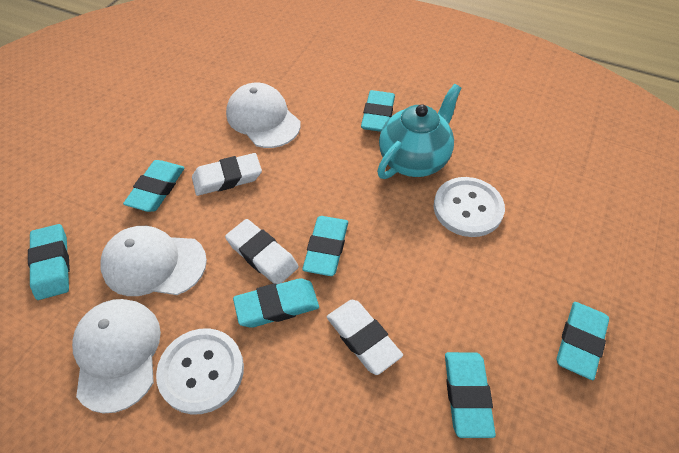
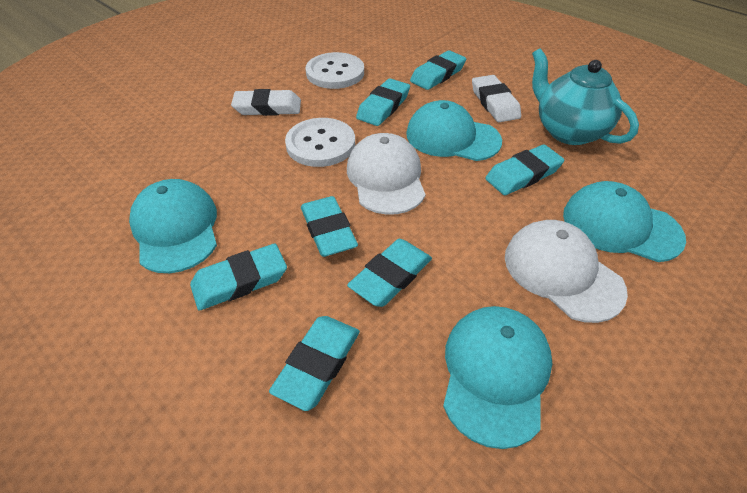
turquoise cap: 0 -> 4
white cap: 3 -> 2
white eraser: 3 -> 2

